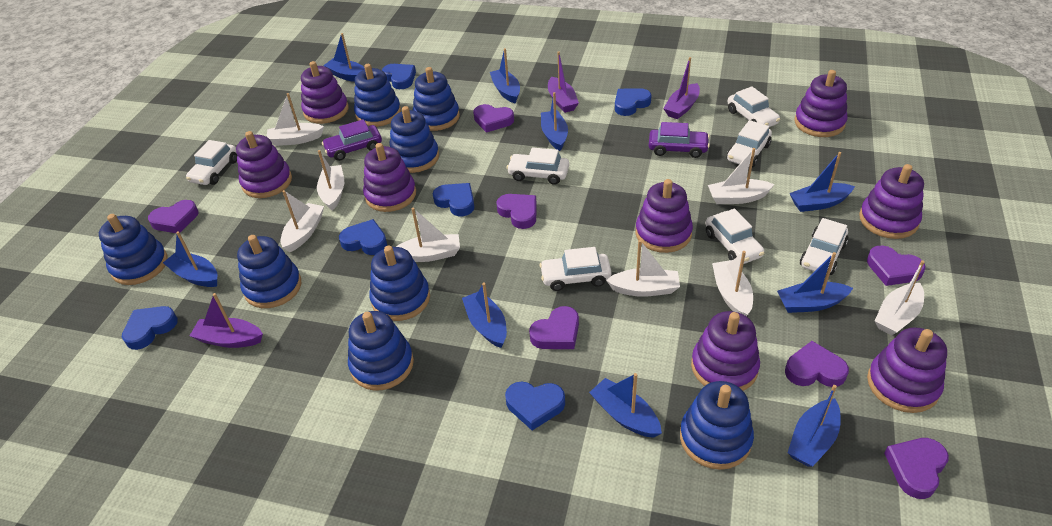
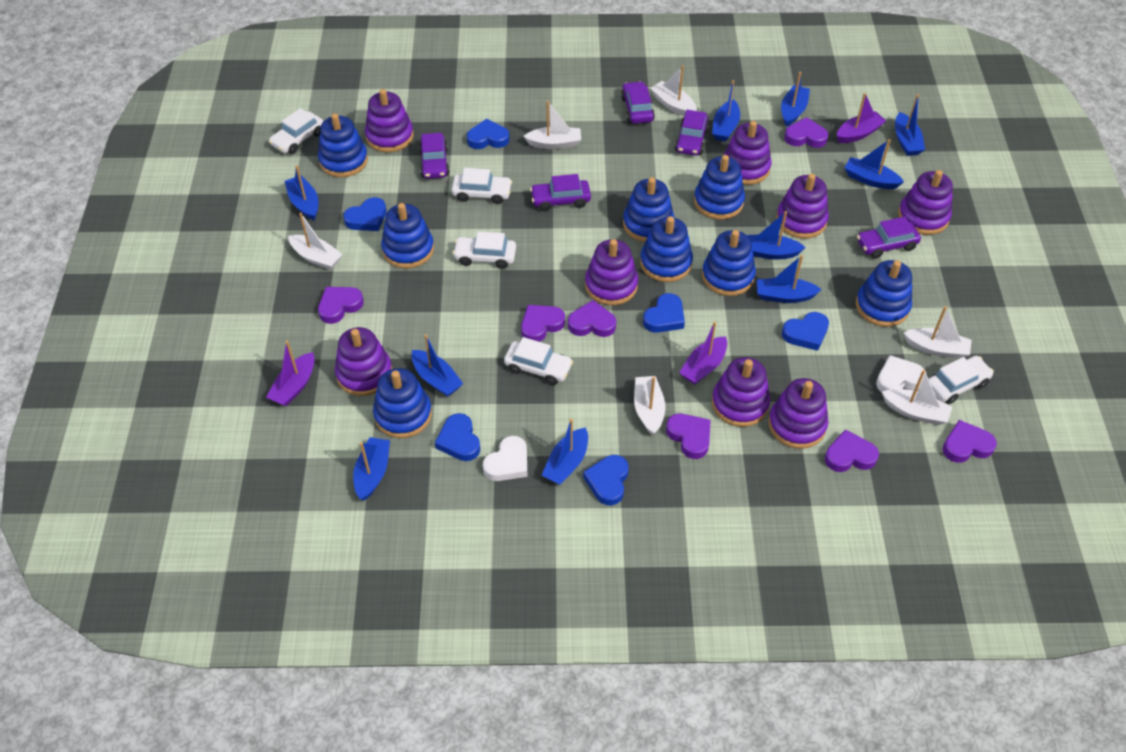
blue boat: 9 -> 10
purple car: 2 -> 5
white boat: 8 -> 6
white car: 7 -> 5
white heart: 0 -> 2

